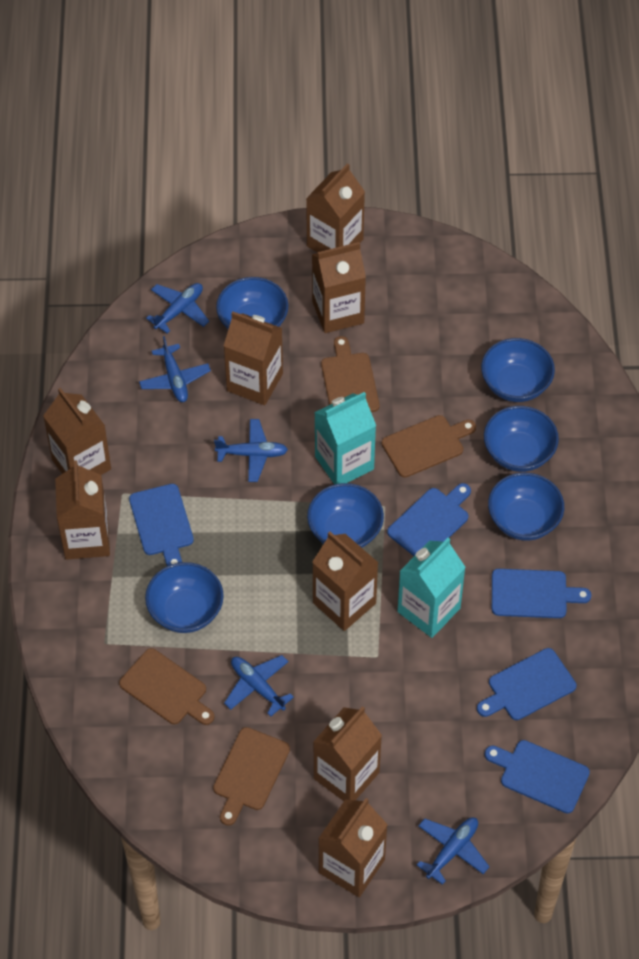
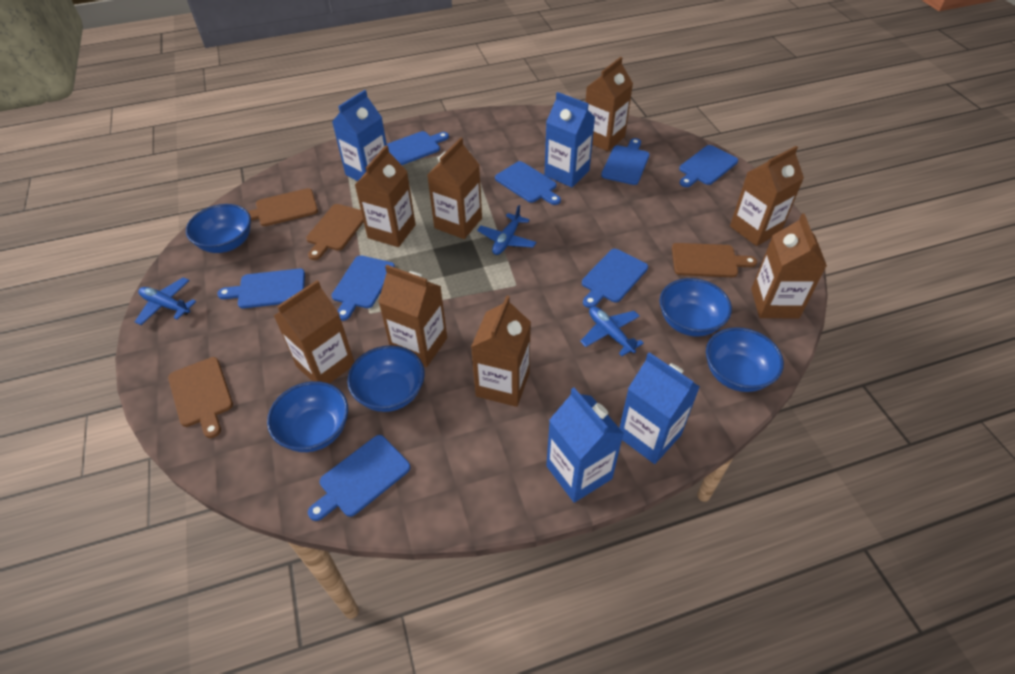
blue bowl: 6 -> 5
blue carton: 0 -> 4
blue cutting board: 5 -> 8
blue plane: 5 -> 3
turquoise carton: 2 -> 0

